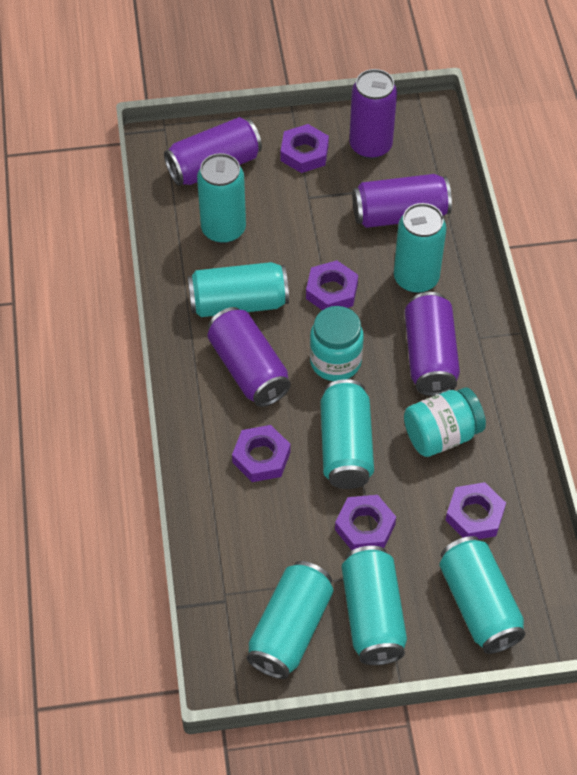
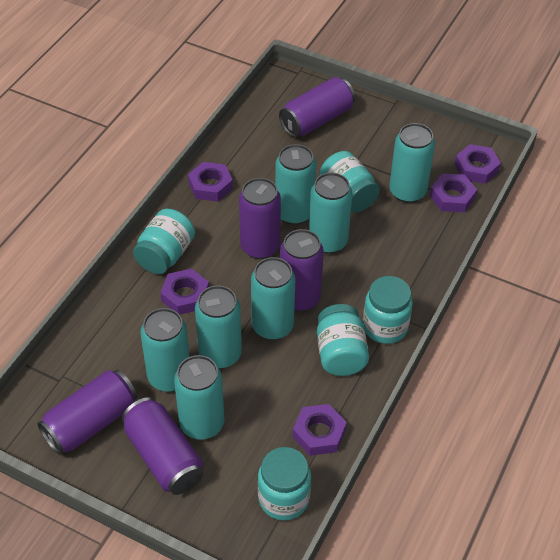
turquoise jar: 2 -> 5

